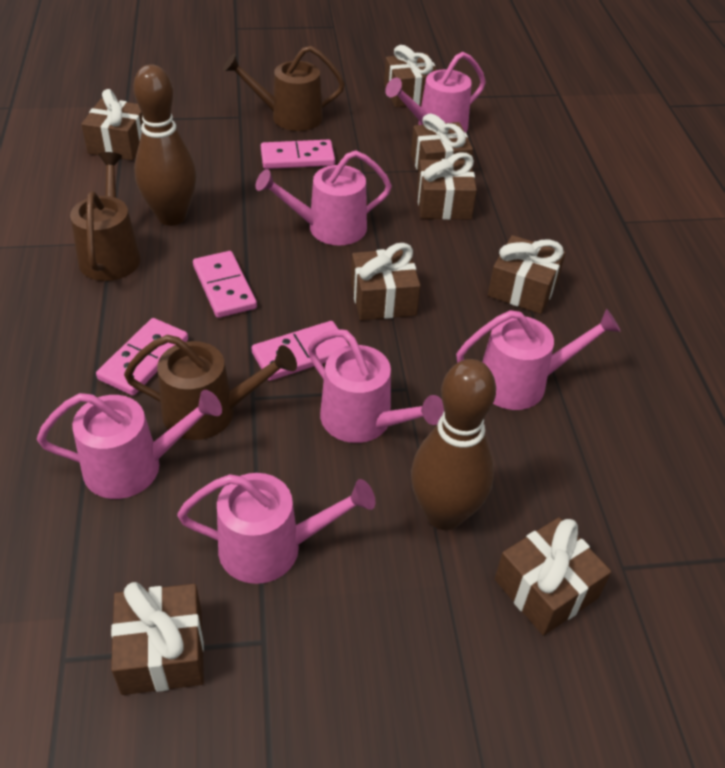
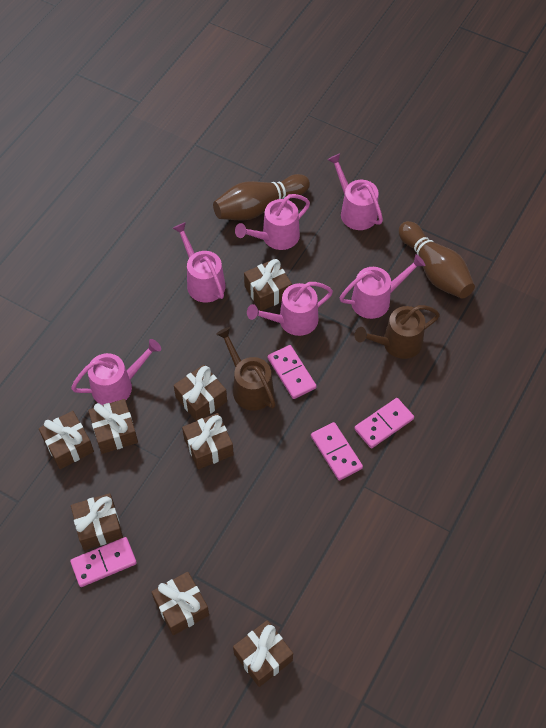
brown watering can: 3 -> 2

